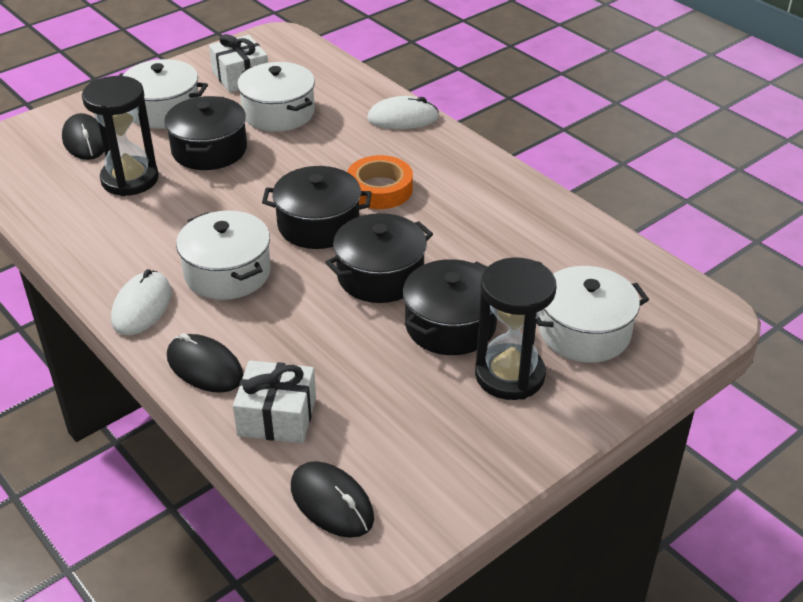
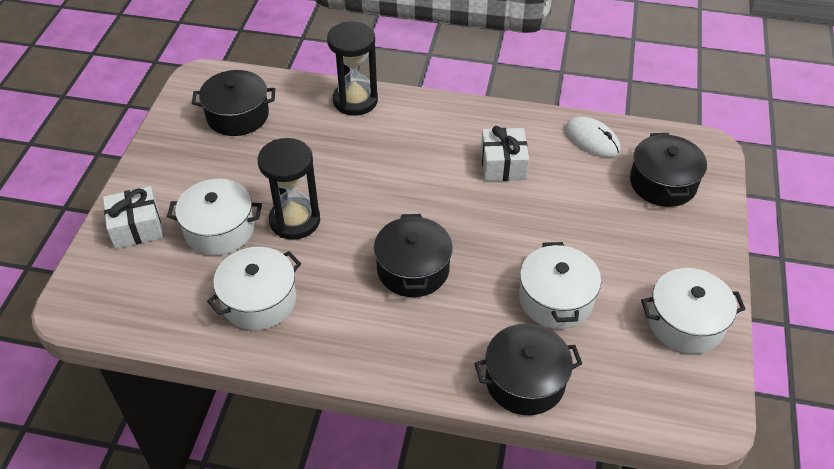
black mouse: 3 -> 0
orange tape: 1 -> 0
white mouse: 2 -> 1

